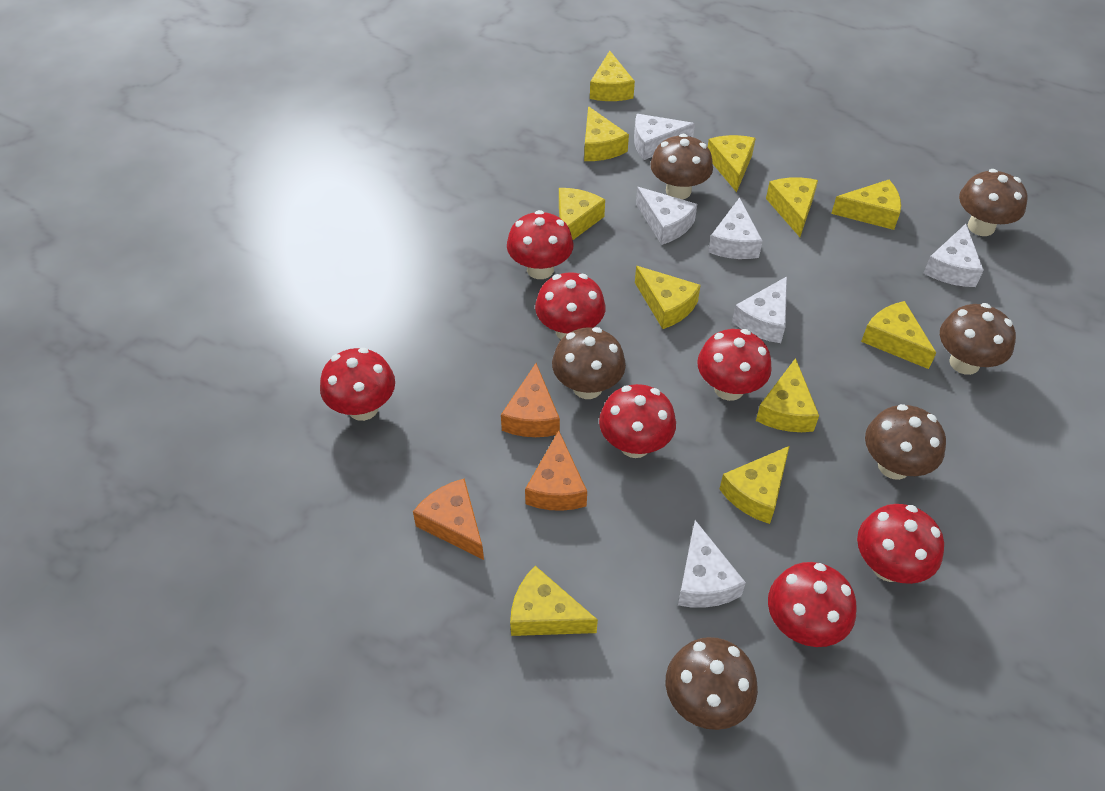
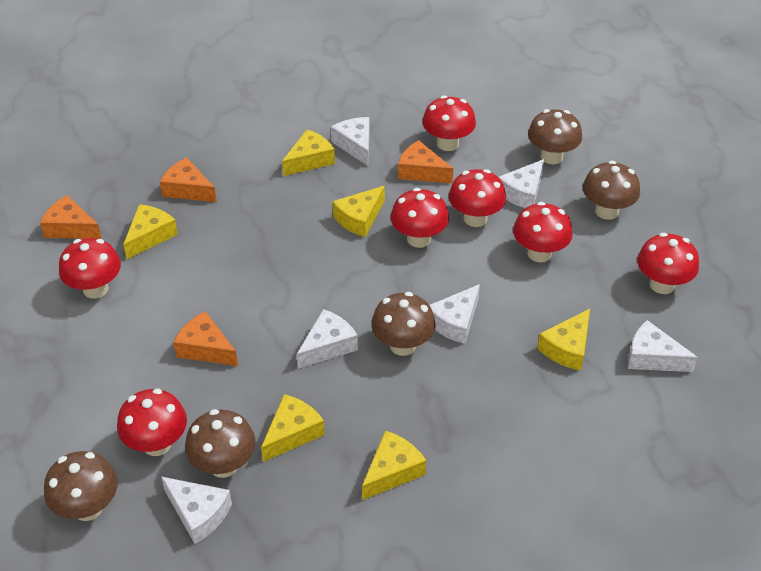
brown mushroom: 6 -> 5
orange cheese: 3 -> 4
yellow cheese: 11 -> 6

